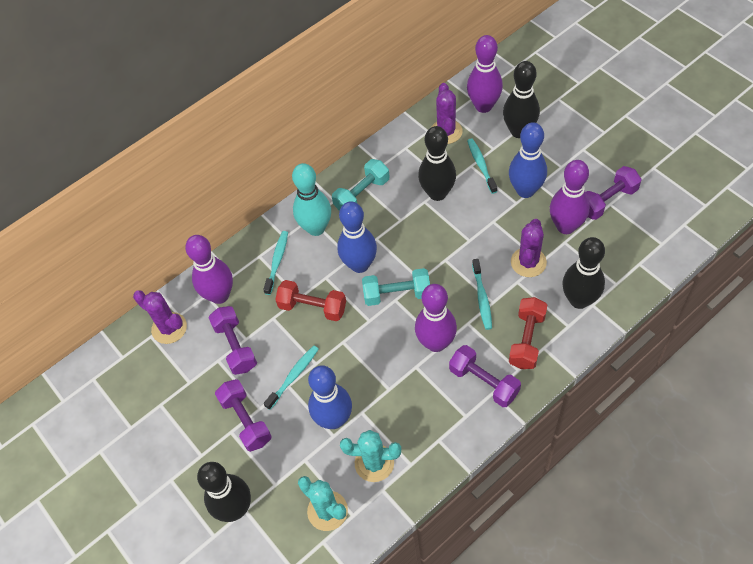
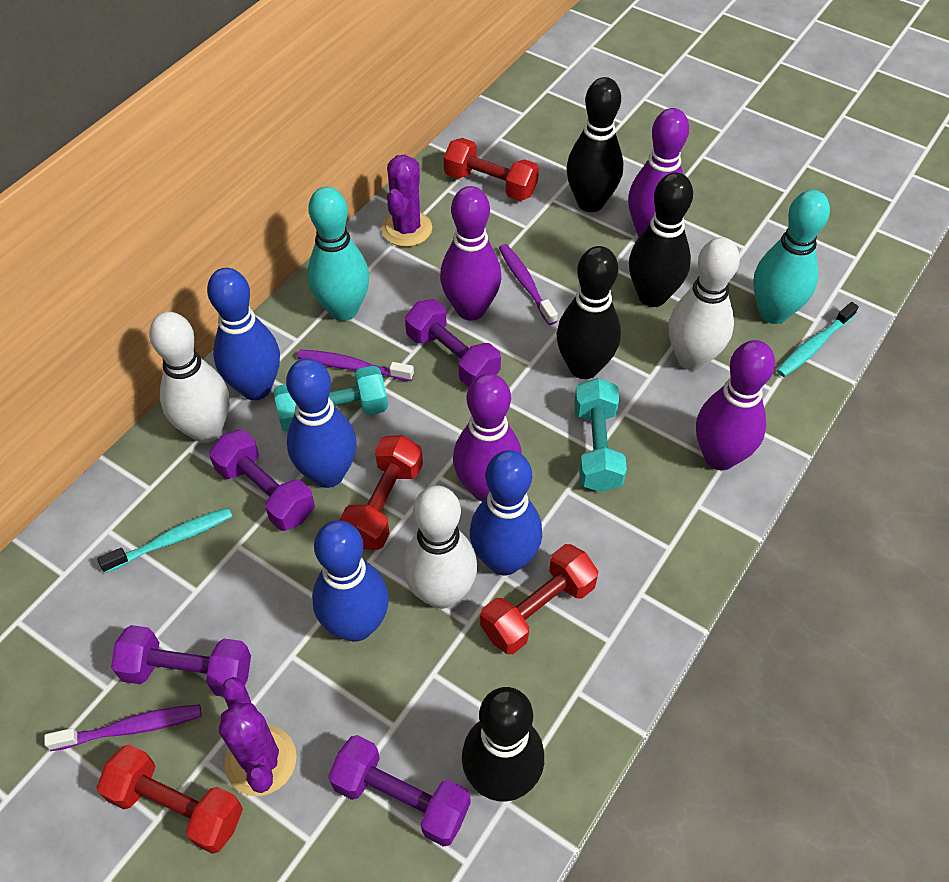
blue bowling pin: 3 -> 4
purple cactus: 3 -> 2
purple toothbrush: 0 -> 3
red dumbbell: 2 -> 4
turquoise bowling pin: 1 -> 2
turquoise cactus: 2 -> 0
turquoise toothbrush: 4 -> 2
white bowling pin: 0 -> 3

